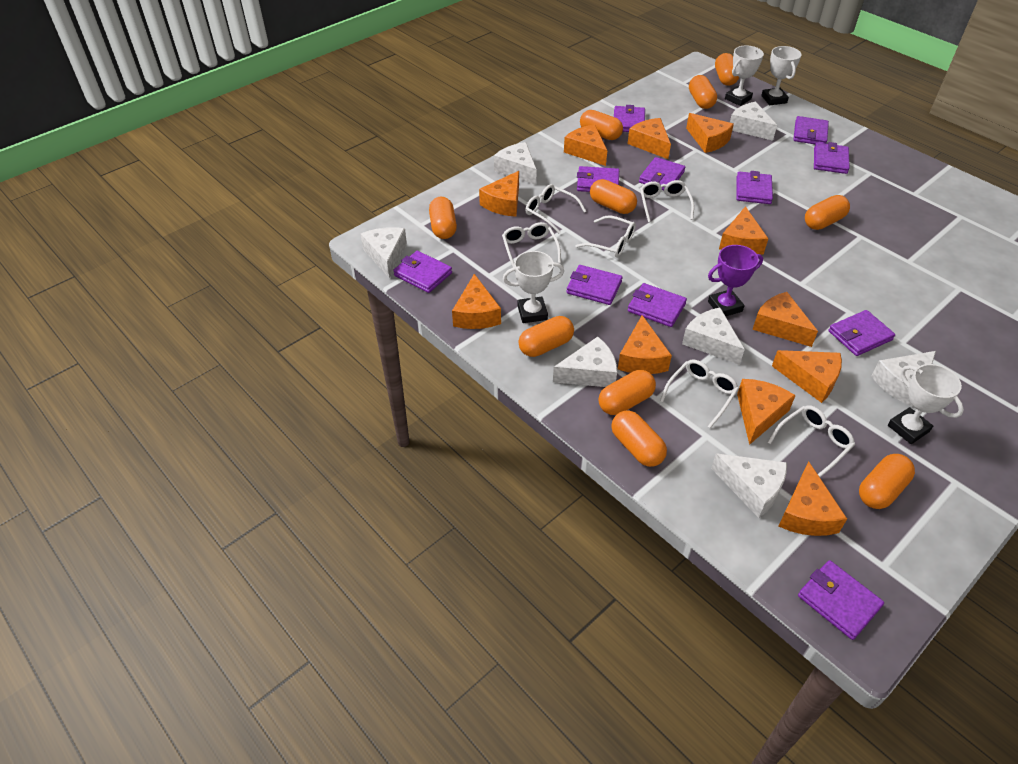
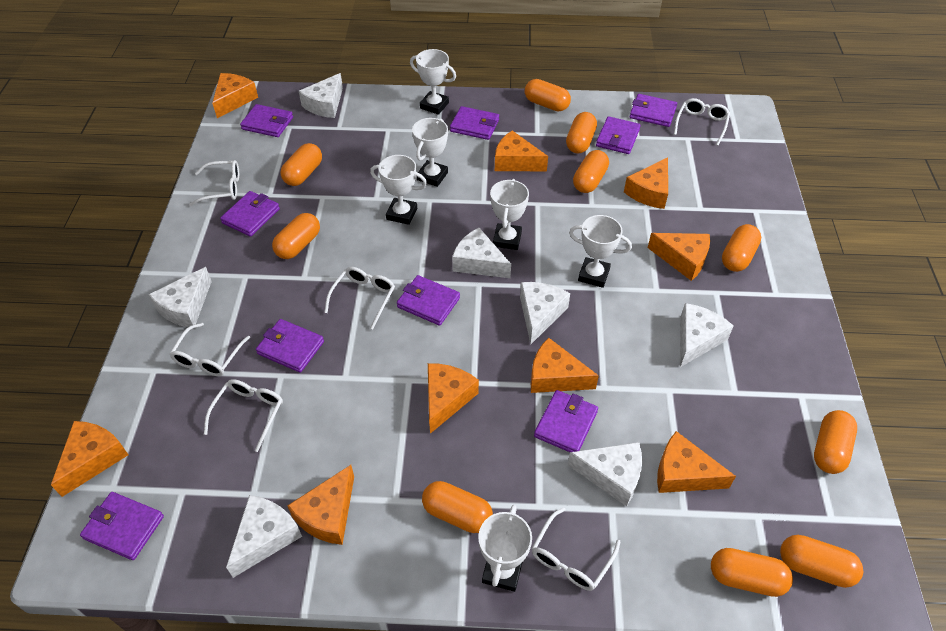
orange cheese: 11 -> 9
purple trophy: 1 -> 0
purple wallet: 11 -> 9
white trophy: 4 -> 6

